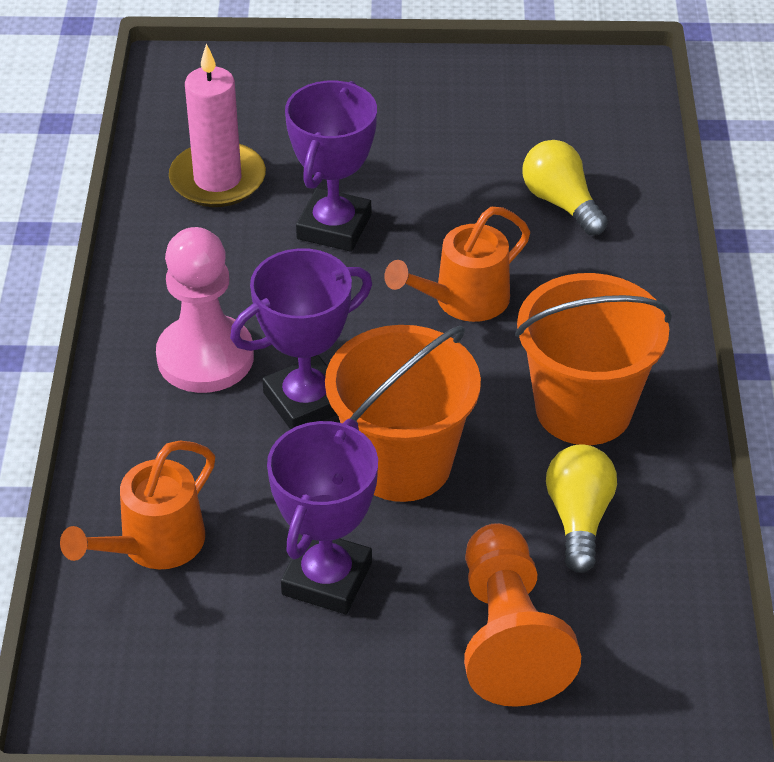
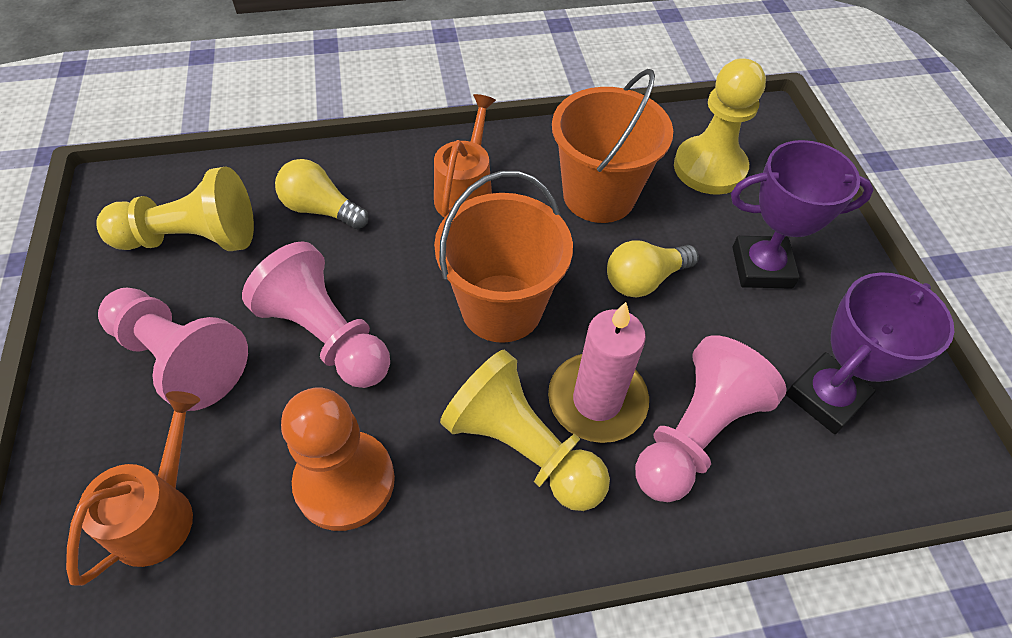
pink pawn: 1 -> 3
purple trophy: 3 -> 2
yellow pawn: 0 -> 3

